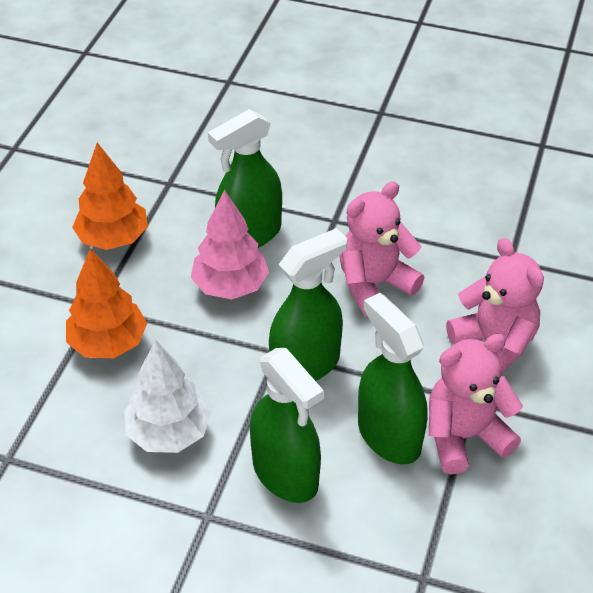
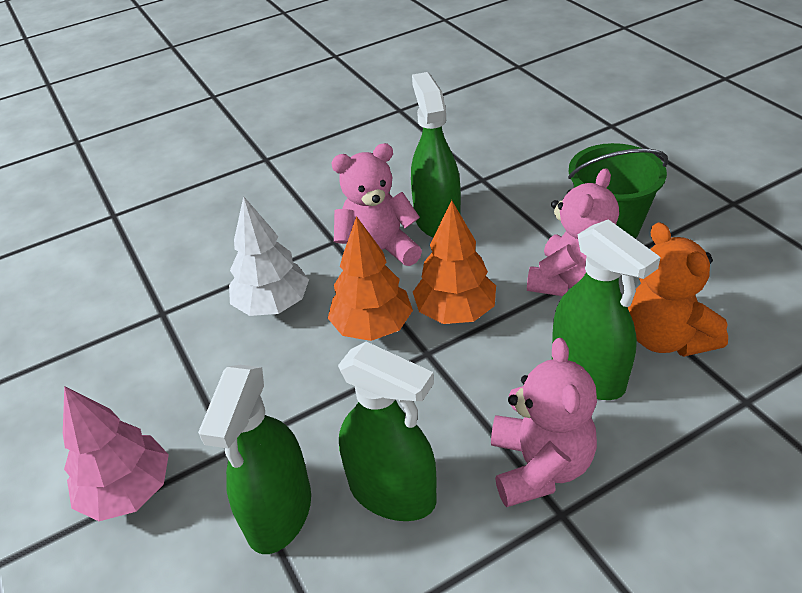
green bucket: 0 -> 1
orange teddy bear: 0 -> 1

